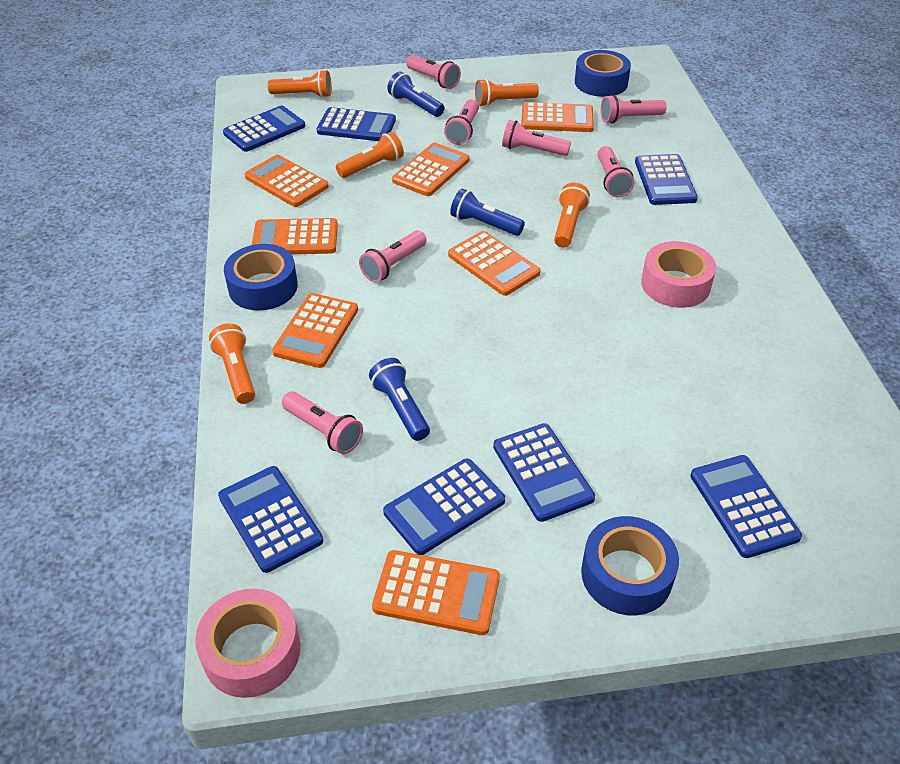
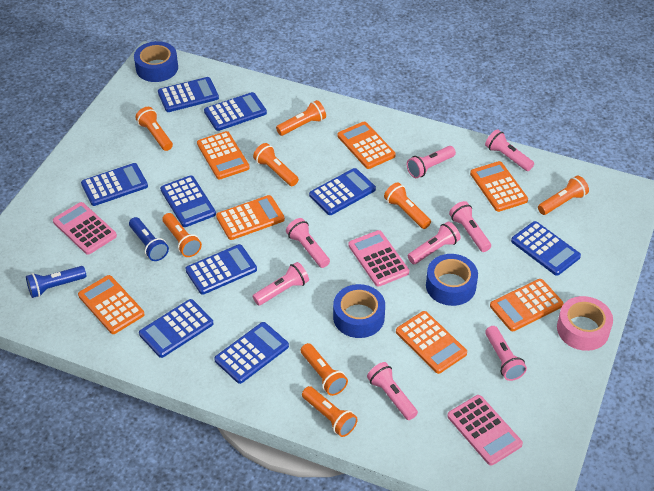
blue calculator: 7 -> 9
blue flashlight: 3 -> 2
orange flashlight: 5 -> 8
pink calculator: 0 -> 3
pink flashlight: 7 -> 8
pink tape: 2 -> 1

